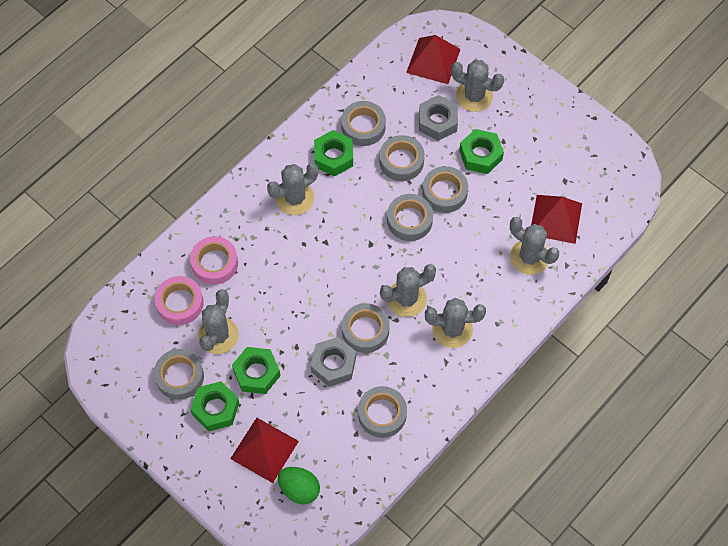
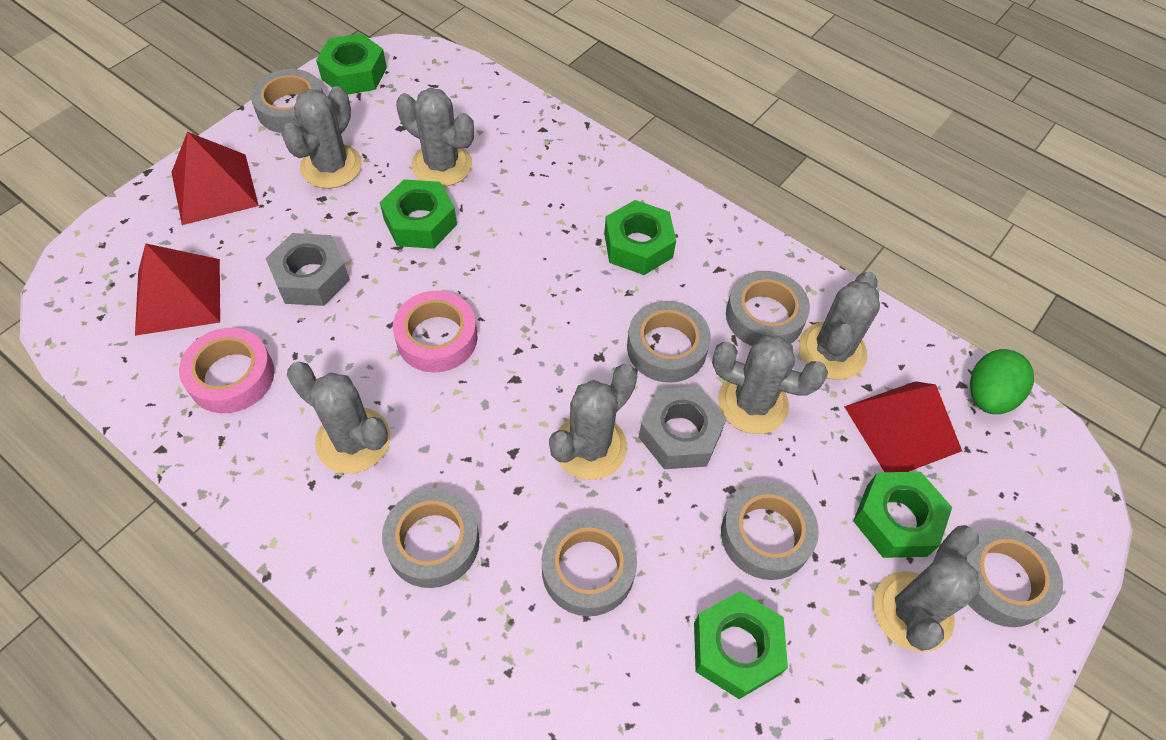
green nut: 4 -> 5
grey cactus: 6 -> 7

